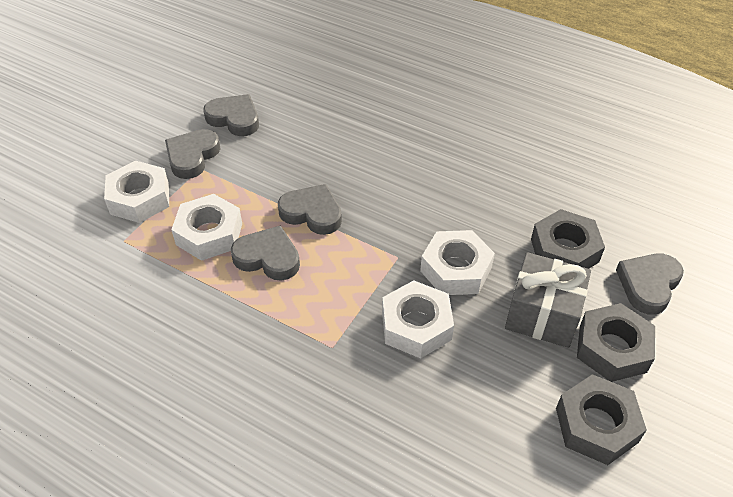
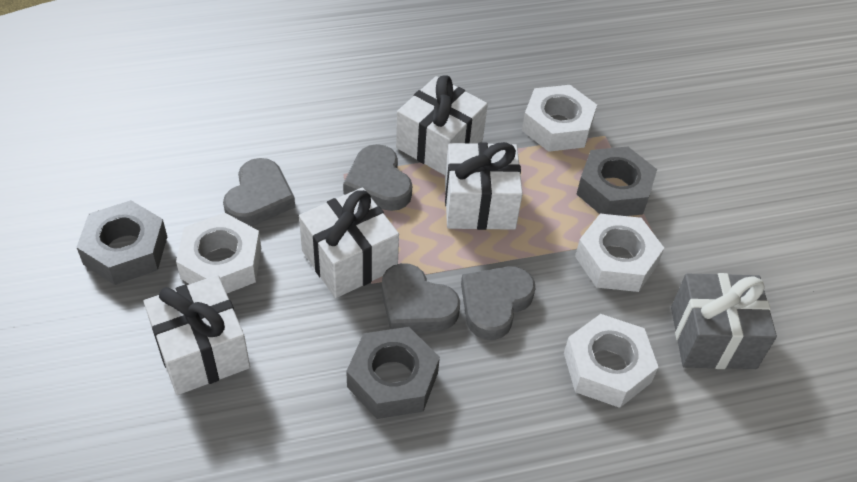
grey heart: 5 -> 4
white gift: 0 -> 4

